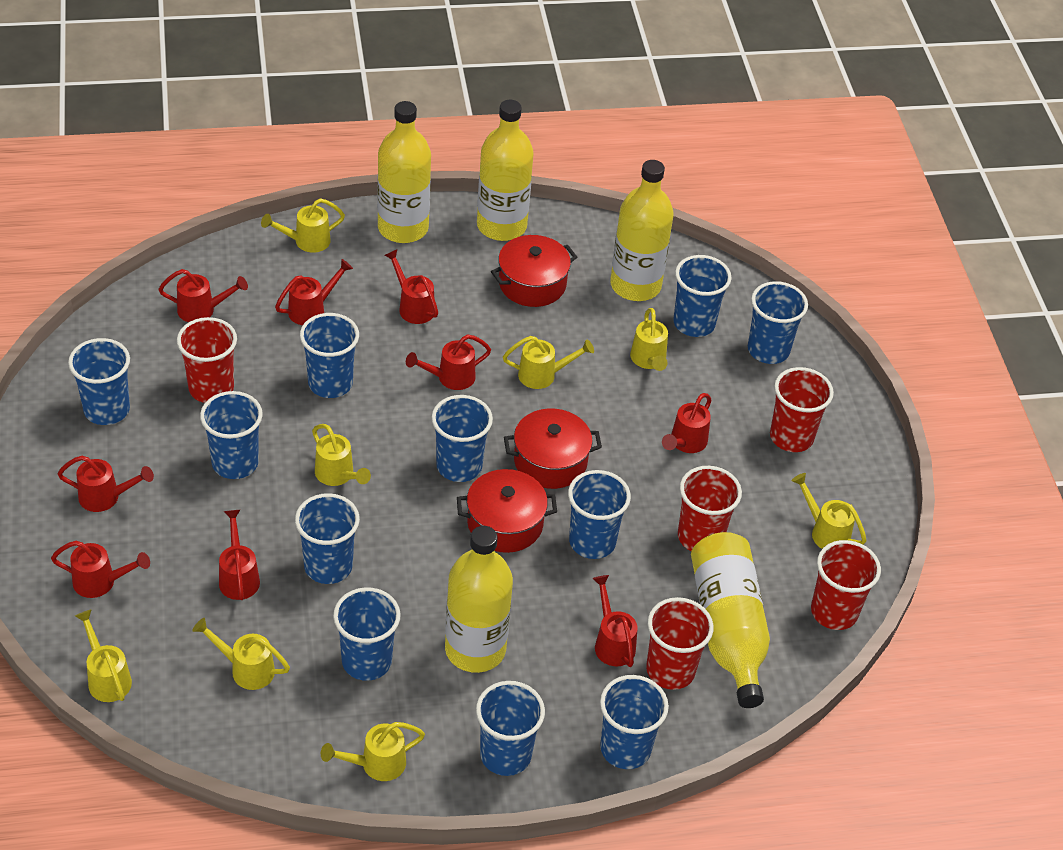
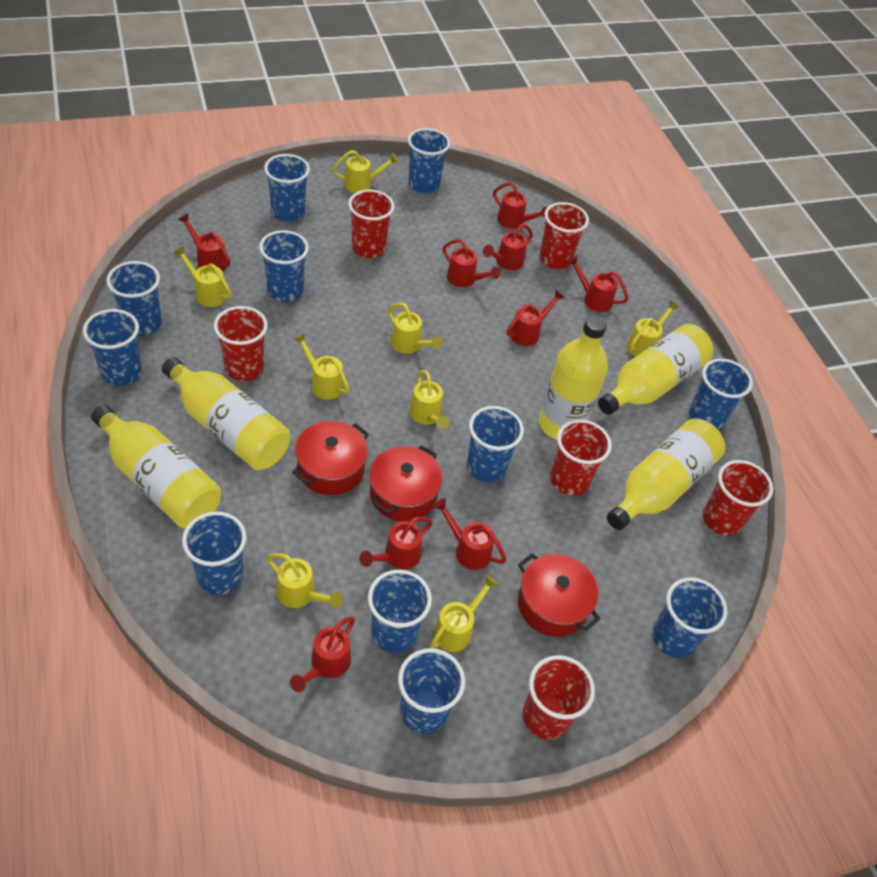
red cup: 5 -> 6

